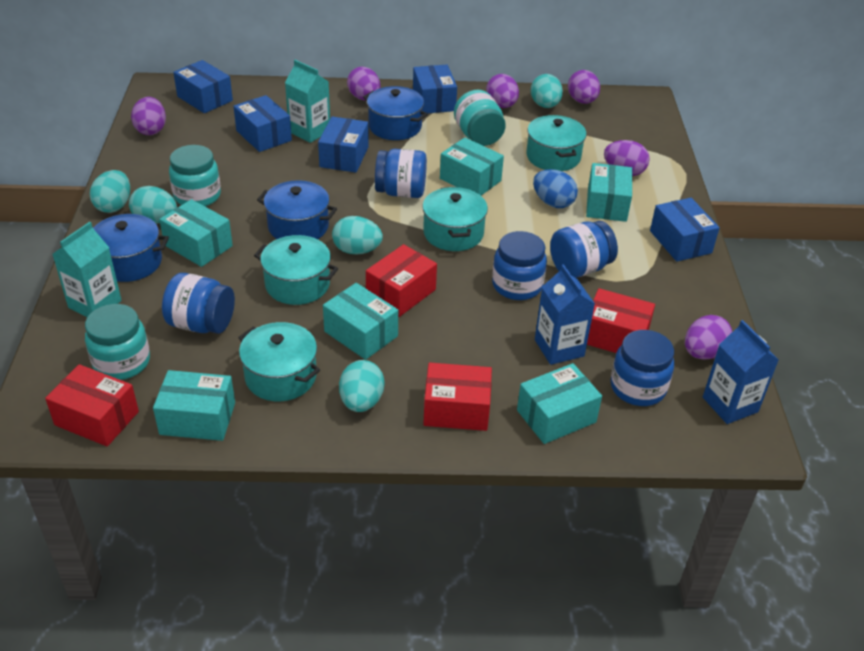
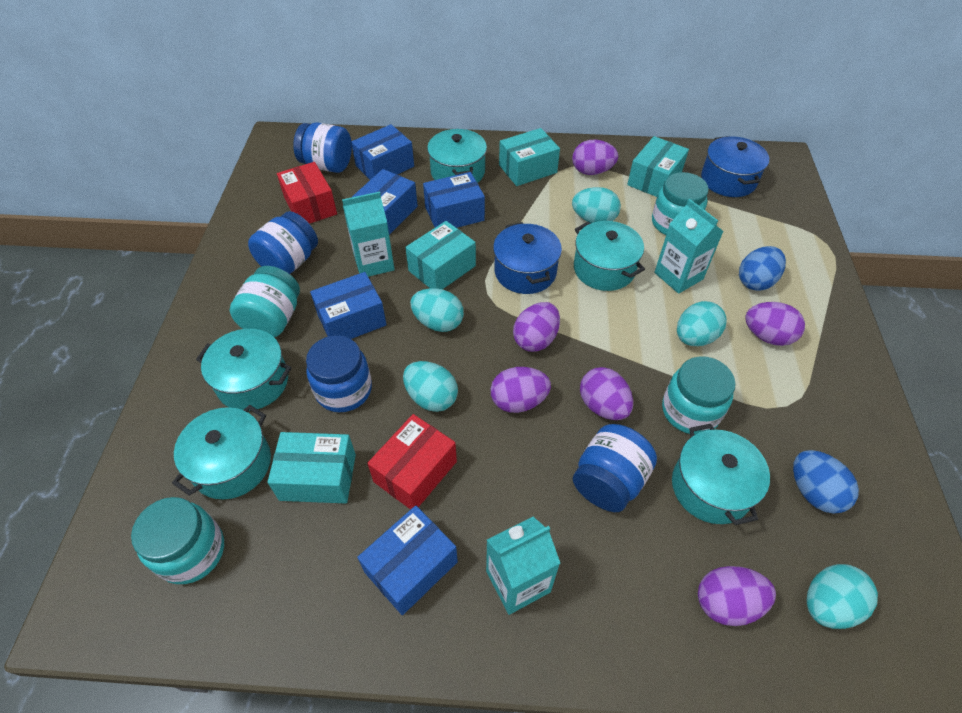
blue carton: 2 -> 0
blue egg: 1 -> 2
blue jar: 5 -> 4
blue pot: 3 -> 2
red box: 4 -> 2
turquoise box: 6 -> 4
turquoise carton: 2 -> 3
turquoise jar: 3 -> 4
turquoise pot: 4 -> 5

